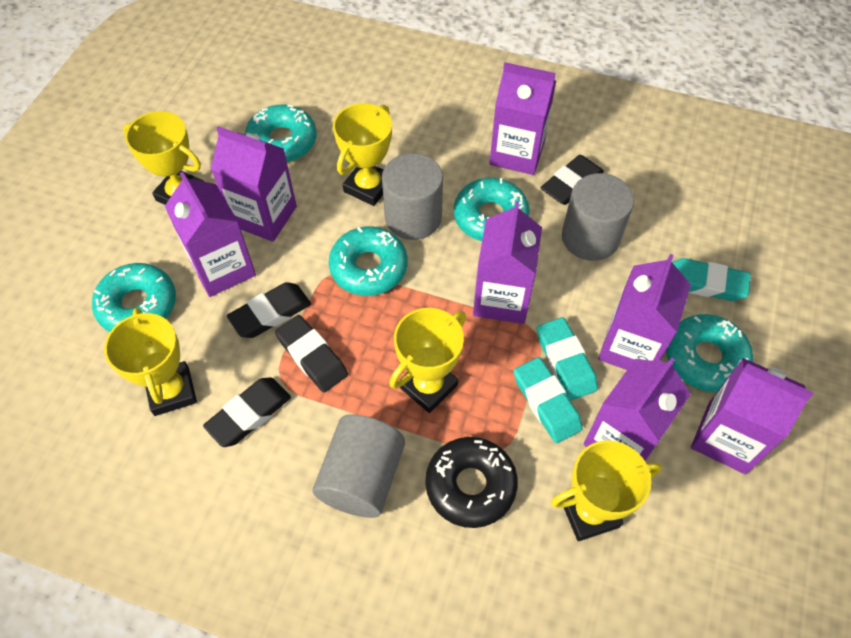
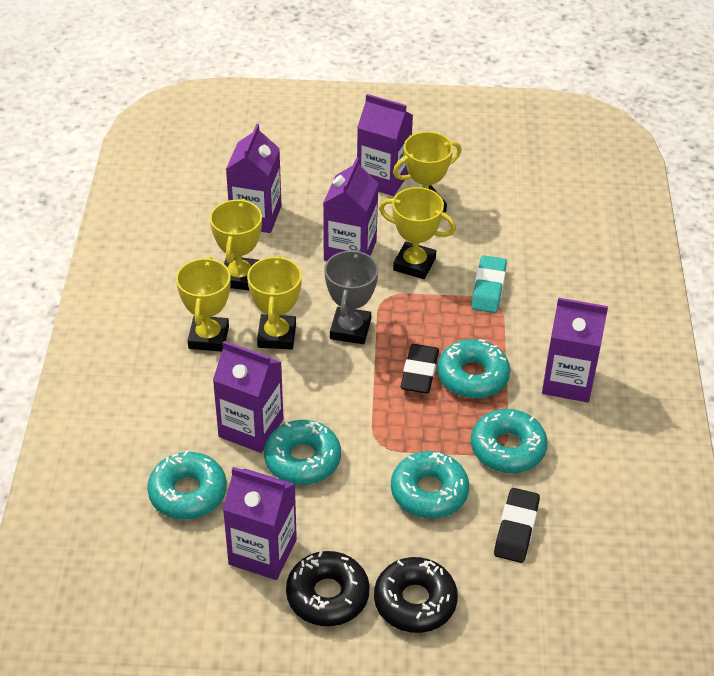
black donut: 1 -> 2
black eraser: 4 -> 2
grey cylinder: 3 -> 0
grey trophy: 0 -> 1
purple carton: 7 -> 6
turquoise eraser: 3 -> 1

